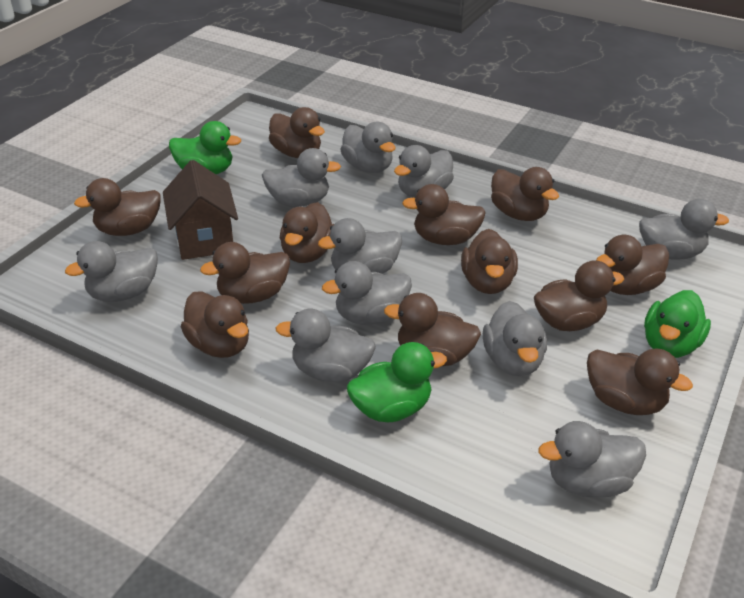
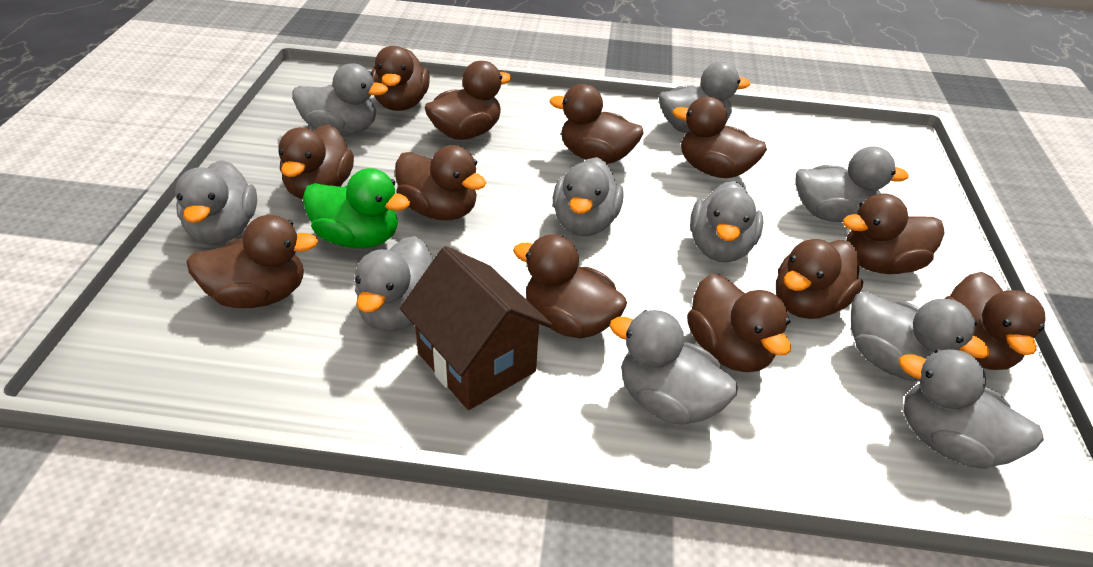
green duck: 3 -> 1

